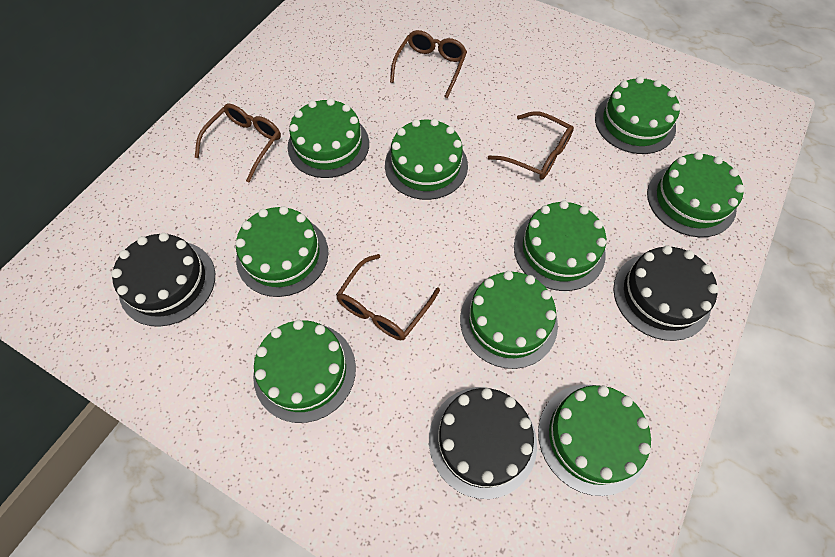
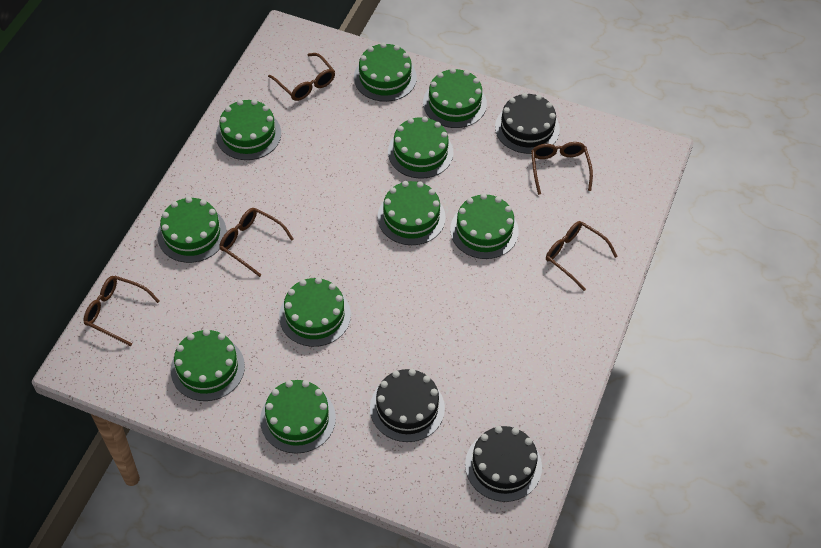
brown glasses: 4 -> 5
green cake: 9 -> 10

